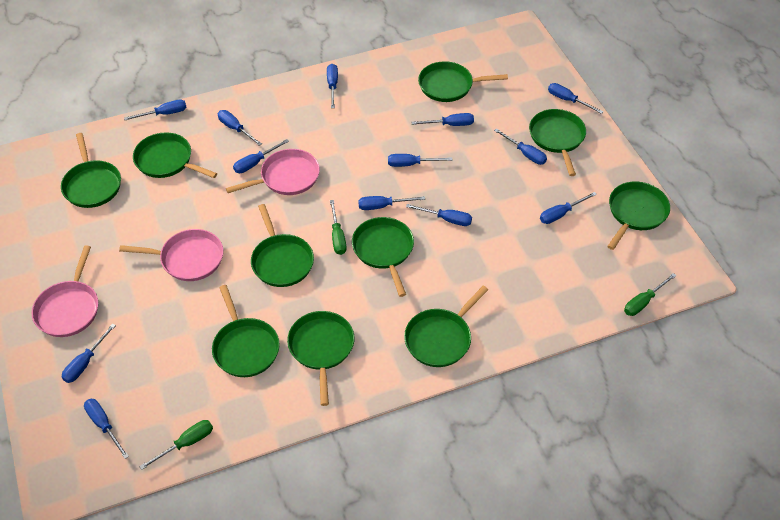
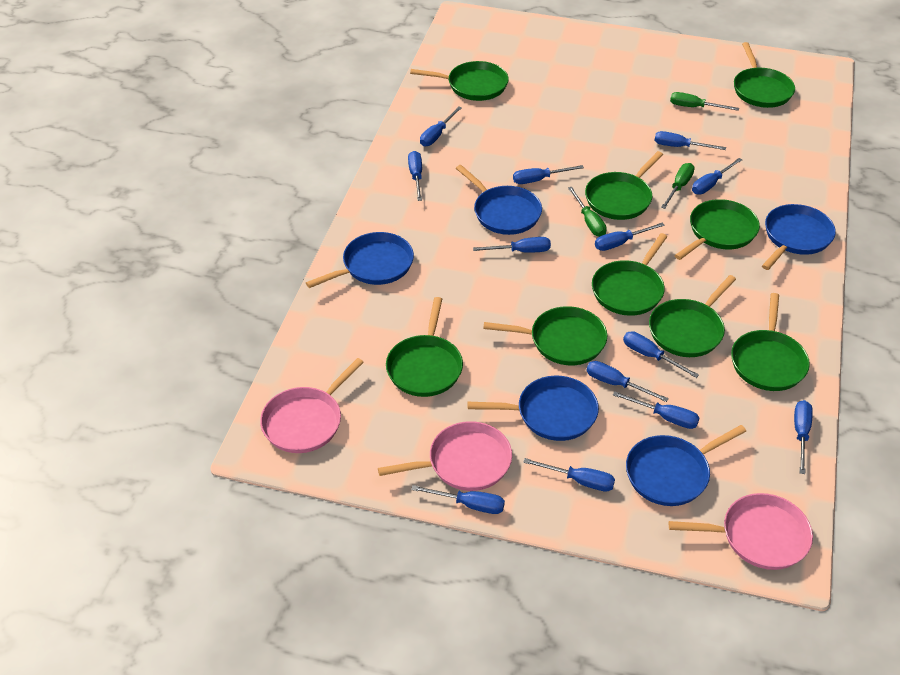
blue pan: 0 -> 5
green pan: 10 -> 9

